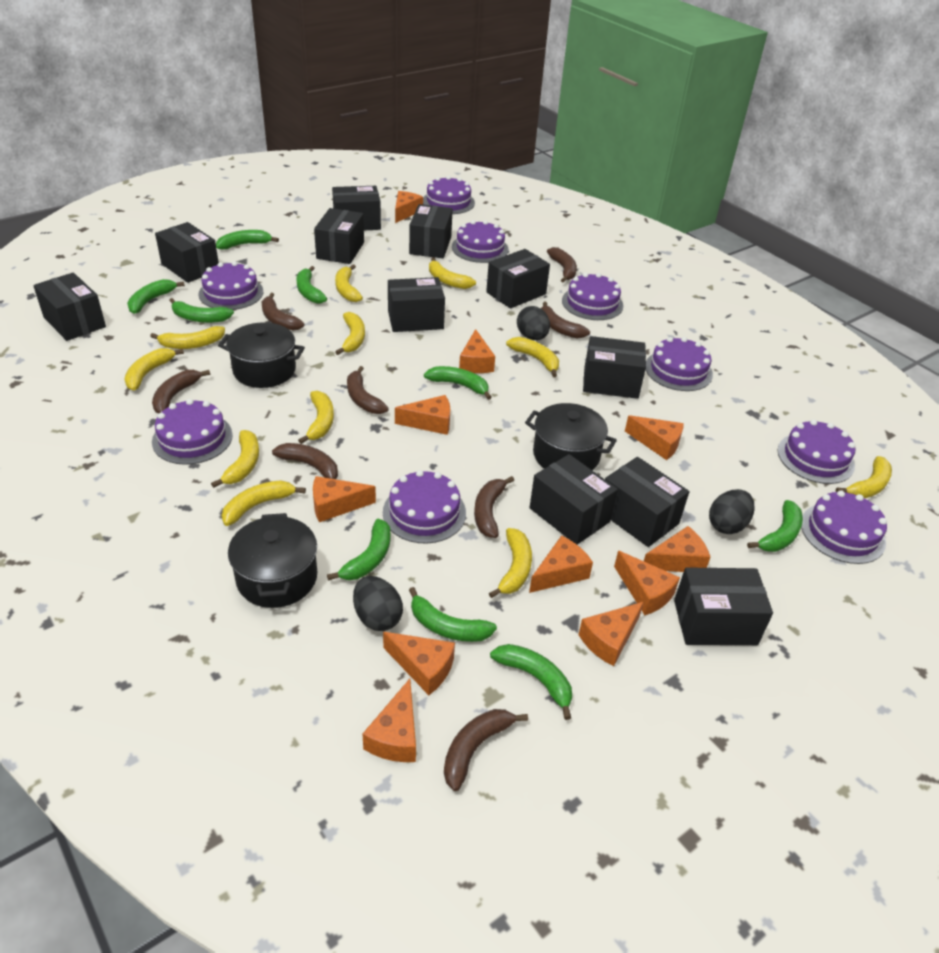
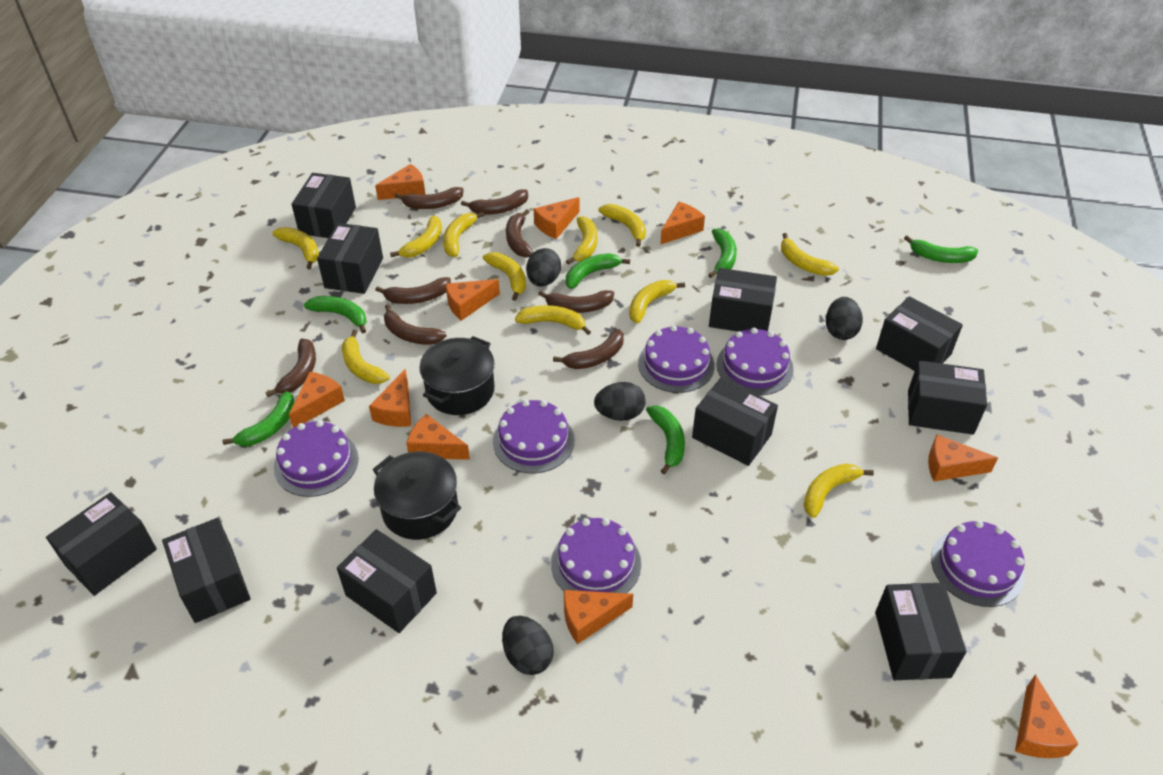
black box: 11 -> 10
black egg: 3 -> 4
black pot: 3 -> 2
green banana: 9 -> 6
orange cheese: 11 -> 10
purple cake: 9 -> 6

